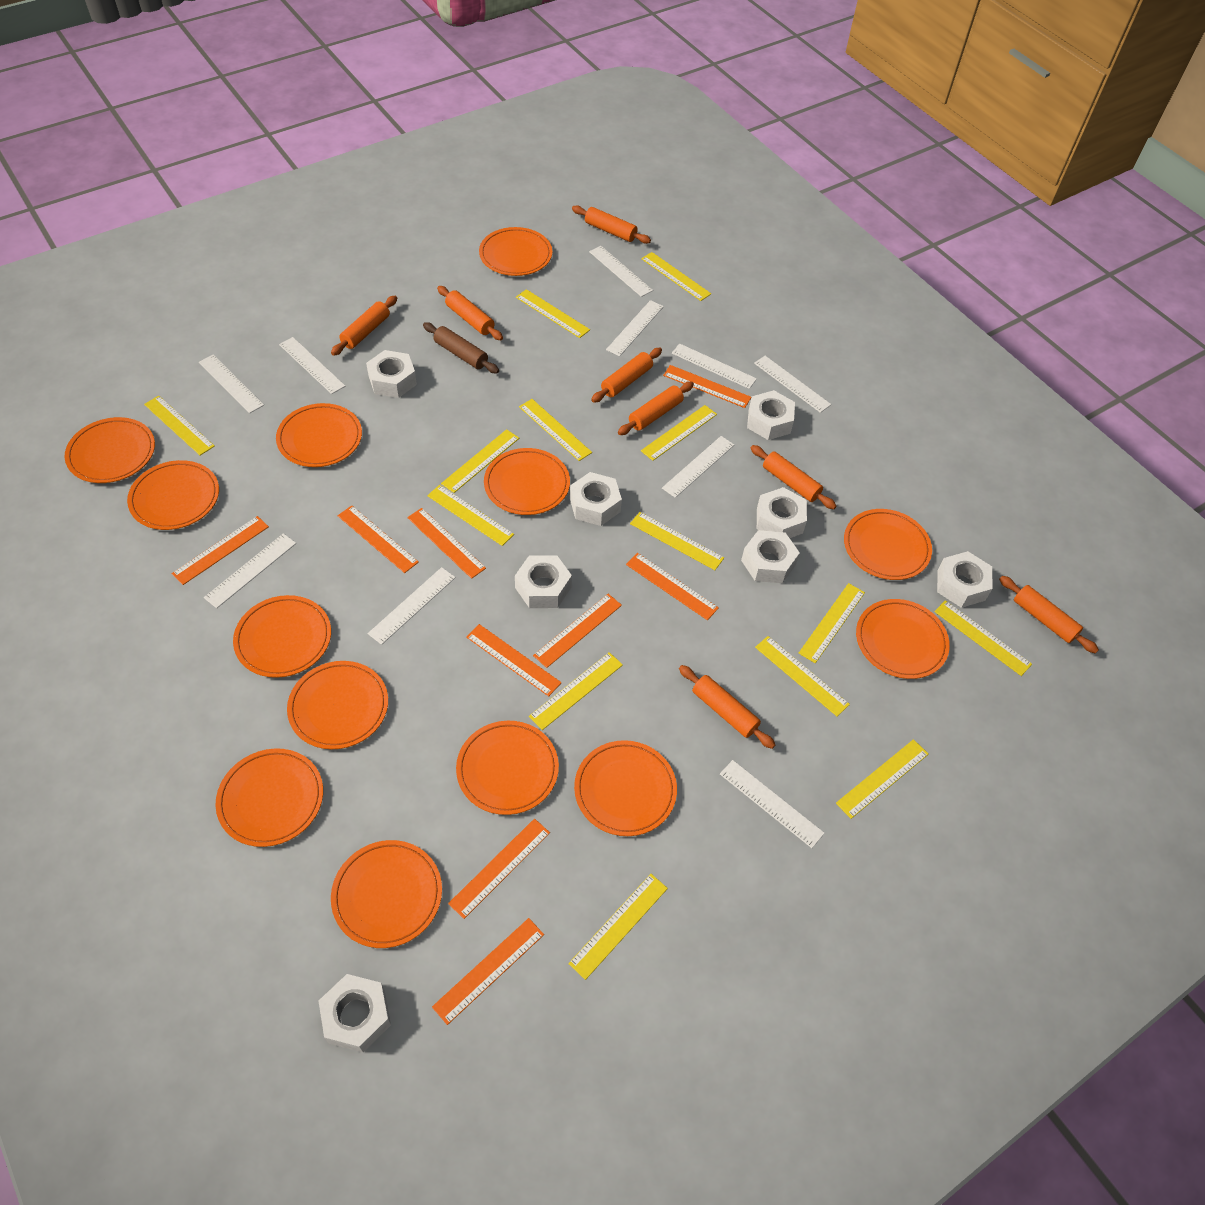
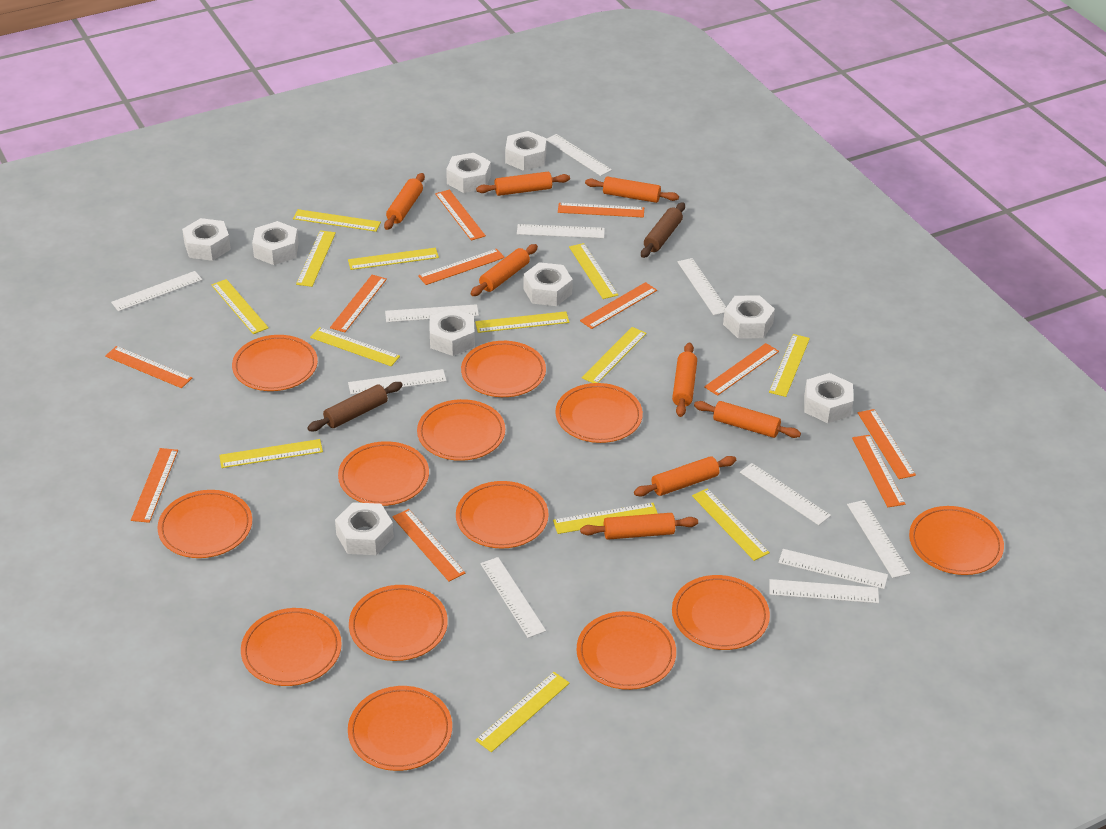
brown rolling pin: 1 -> 2
orange ruler: 9 -> 11
white nut: 8 -> 9
white ruler: 10 -> 11
yellow ruler: 14 -> 13

